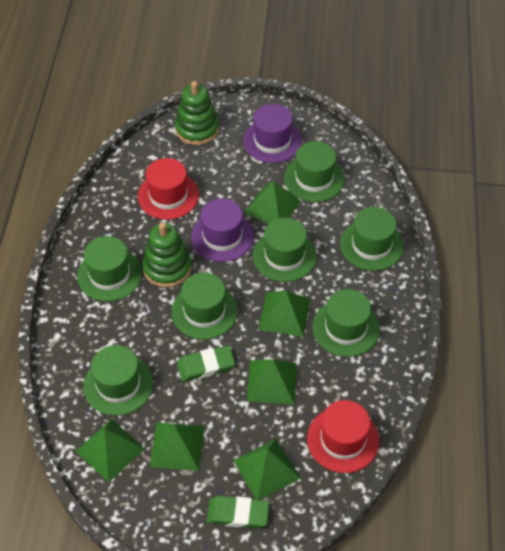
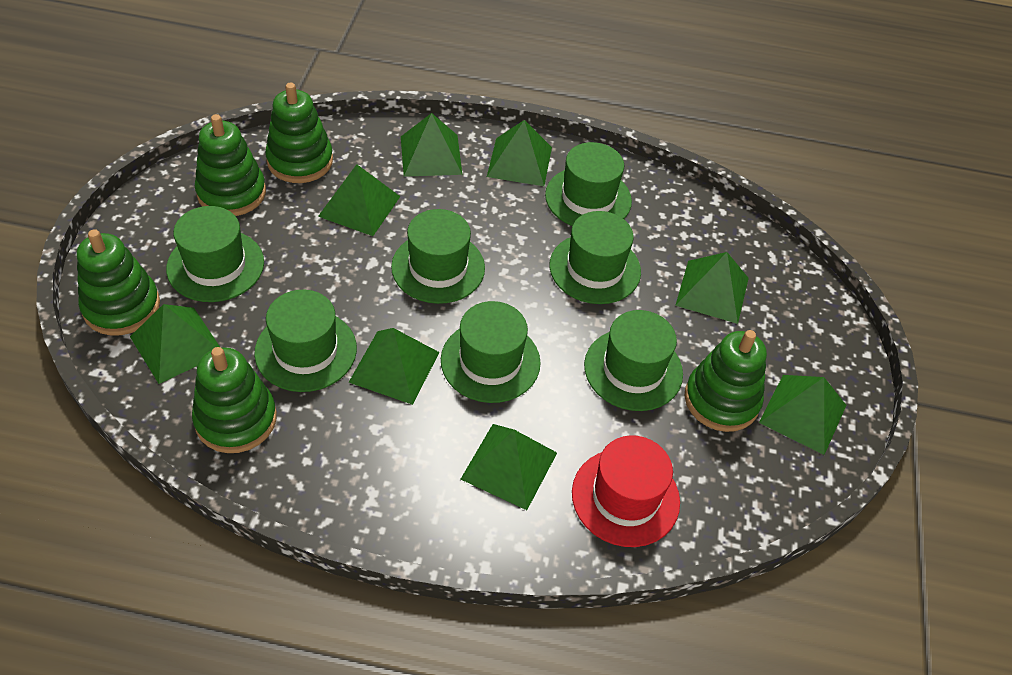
green eraser: 2 -> 0
green pyramid: 6 -> 8
green stacking toy: 2 -> 5
purple hat: 2 -> 0
red hat: 2 -> 1

